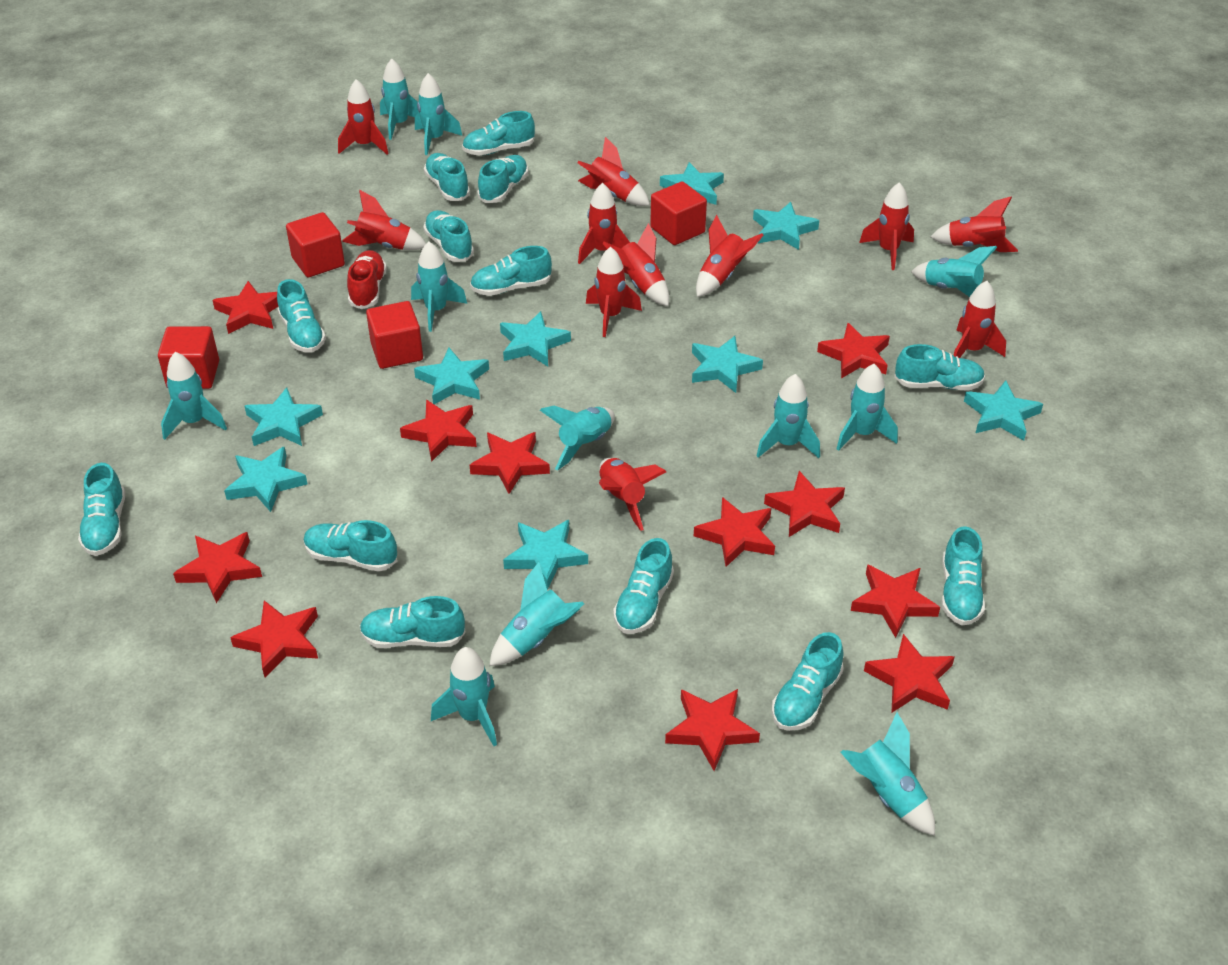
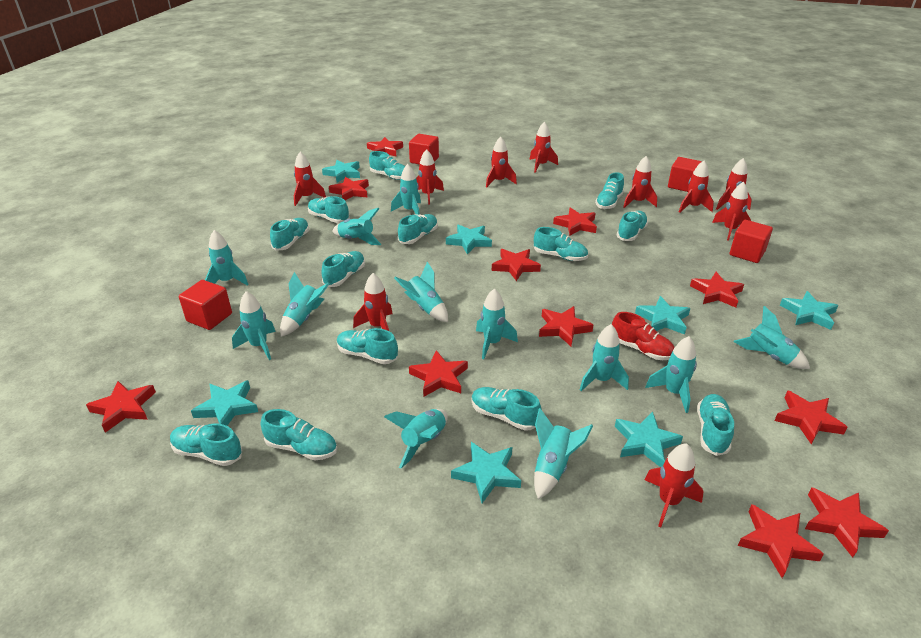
red rocket: 11 -> 10
turquoise rocket: 11 -> 12
turquoise star: 9 -> 7

